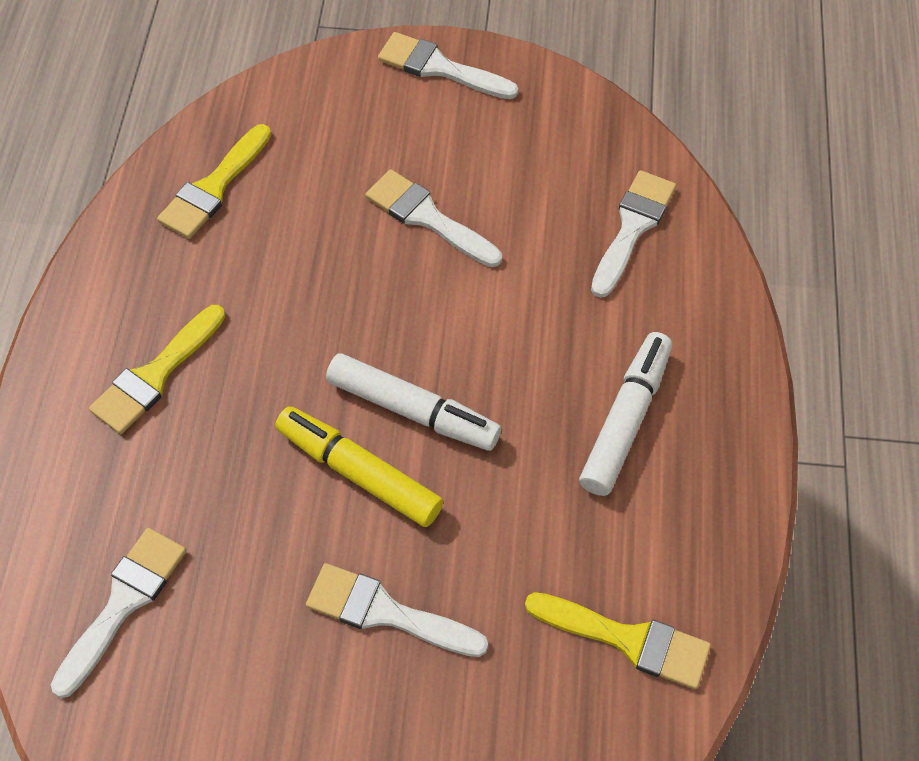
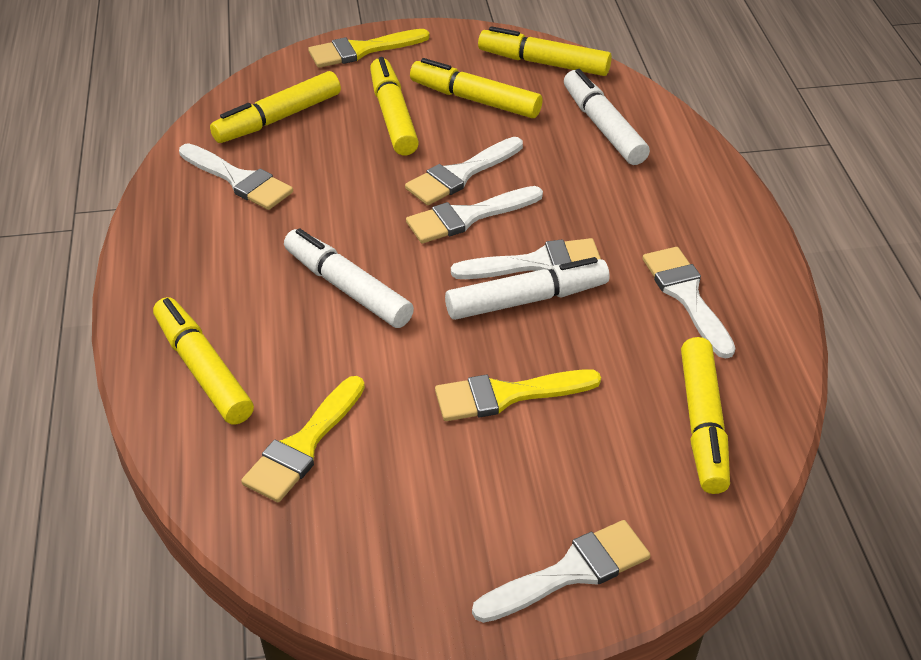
white brush: 5 -> 6
white marker: 2 -> 3
yellow marker: 1 -> 6

